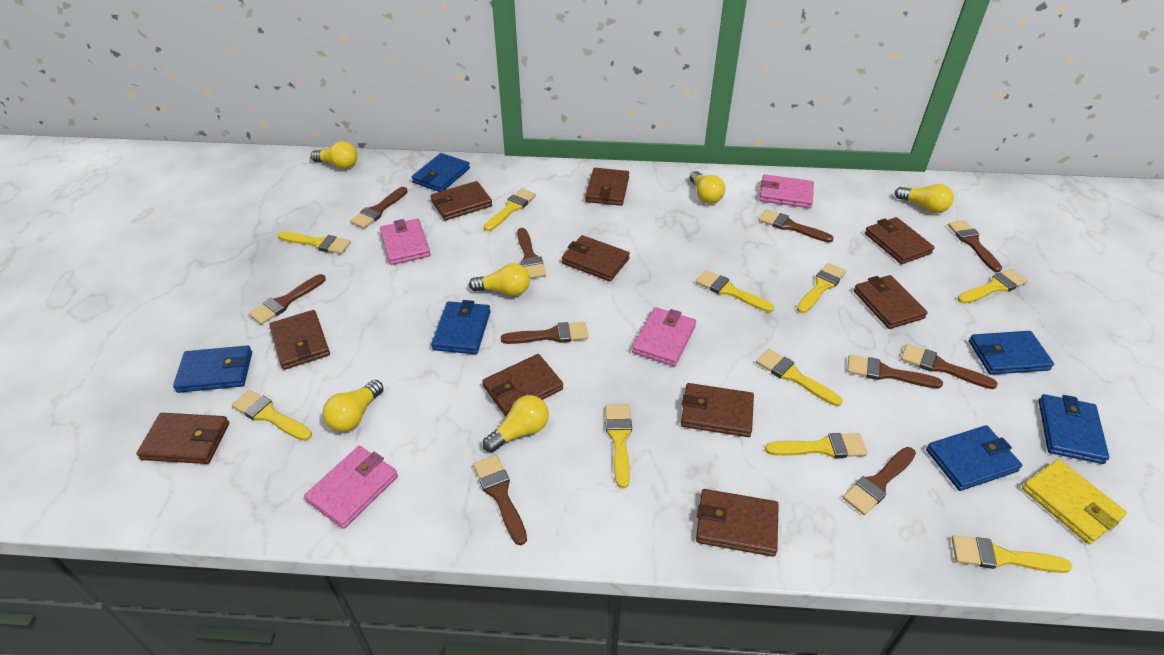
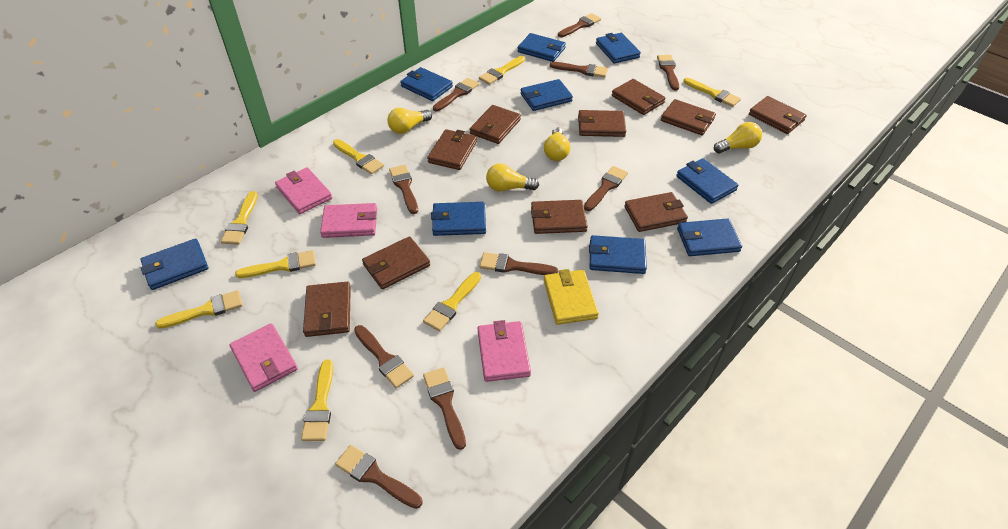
blue wallet: 6 -> 9
yellow brush: 10 -> 8
yellow light bulb: 6 -> 4

